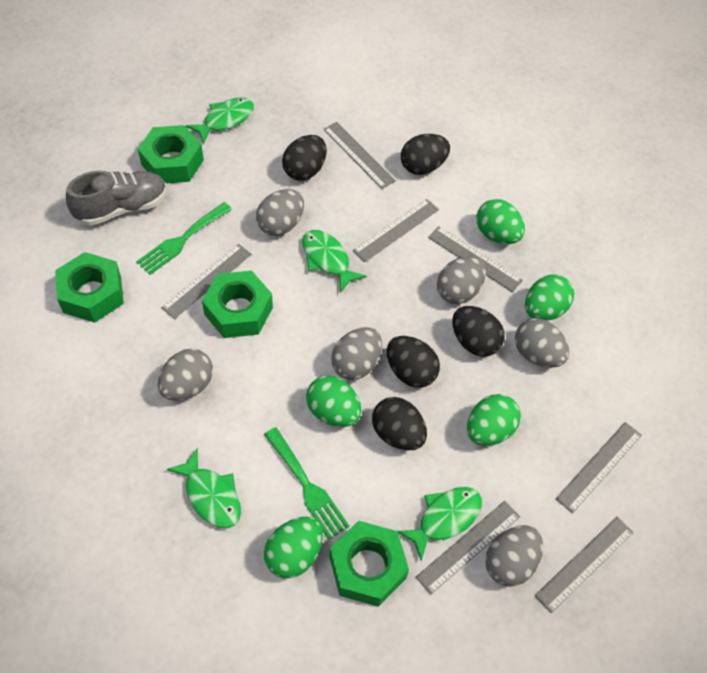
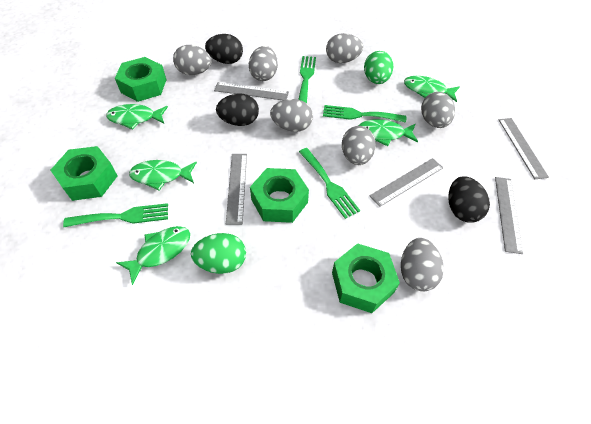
black egg: 5 -> 3
green egg: 5 -> 2
green fish: 4 -> 5
green fork: 2 -> 4
grey egg: 6 -> 7
grey ruler: 7 -> 5
grey shoe: 1 -> 0

